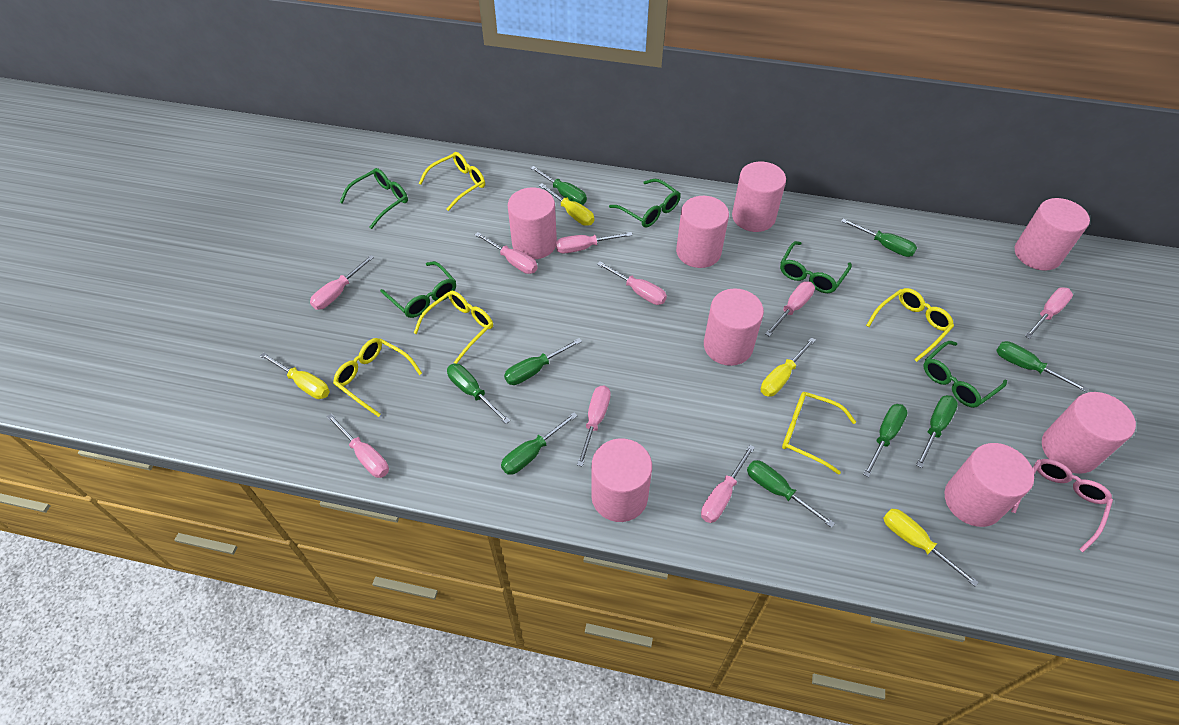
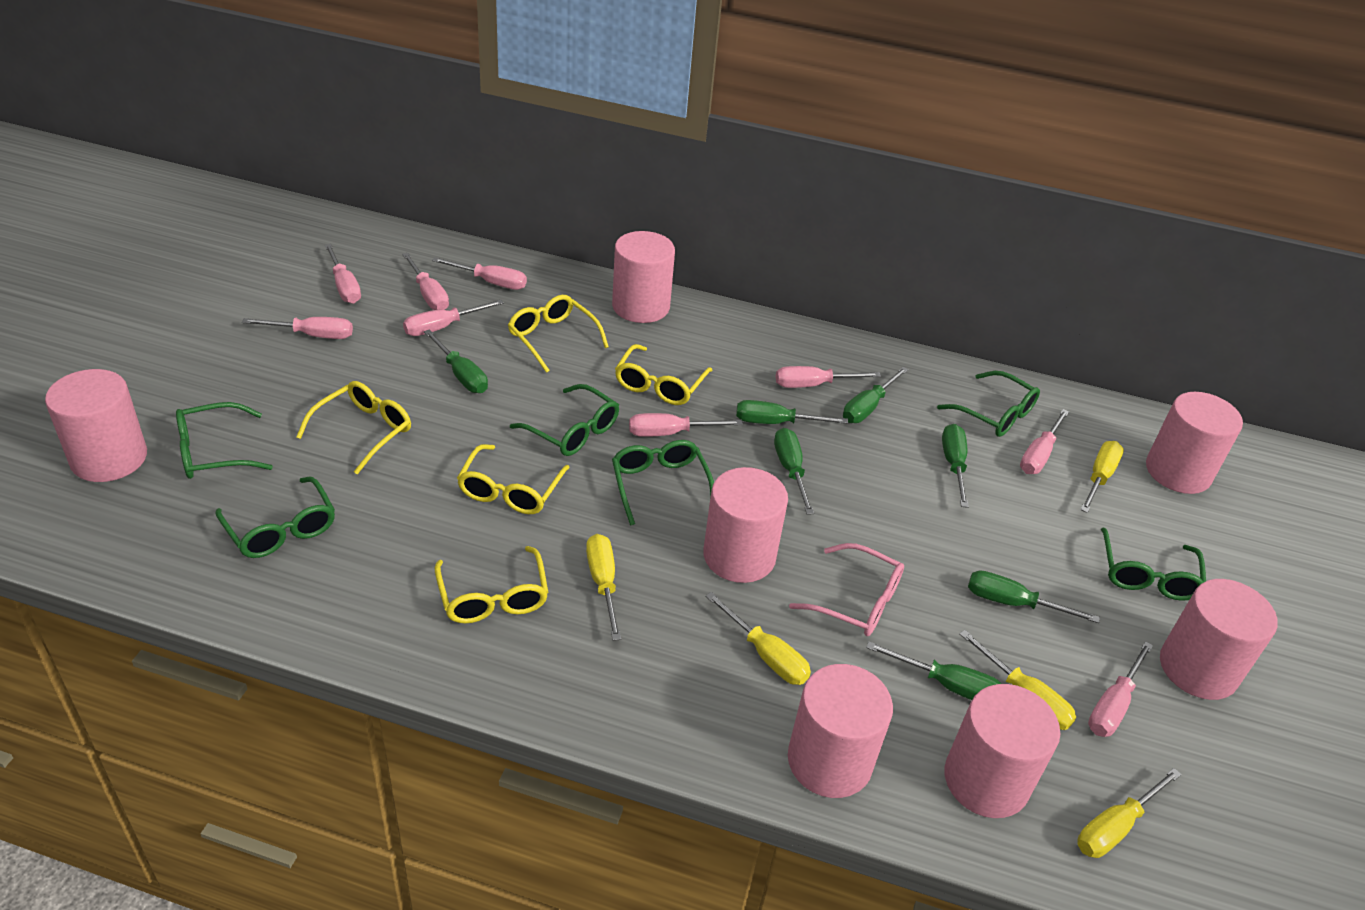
green glasses: 5 -> 6
green screwdriver: 9 -> 7
pink cylinder: 8 -> 7
yellow screwdriver: 4 -> 5

